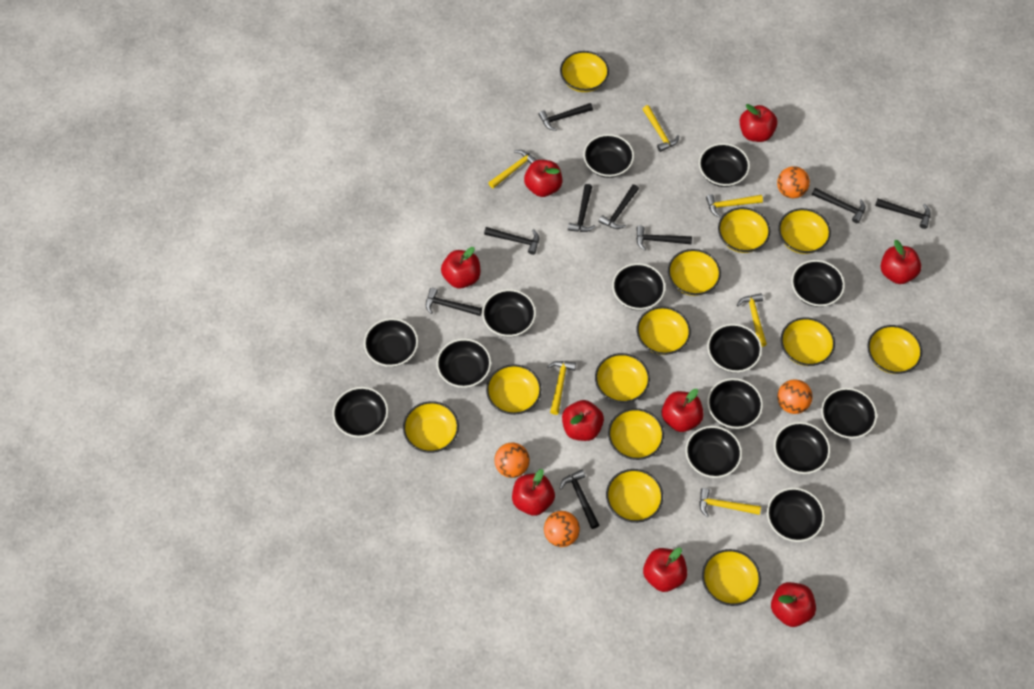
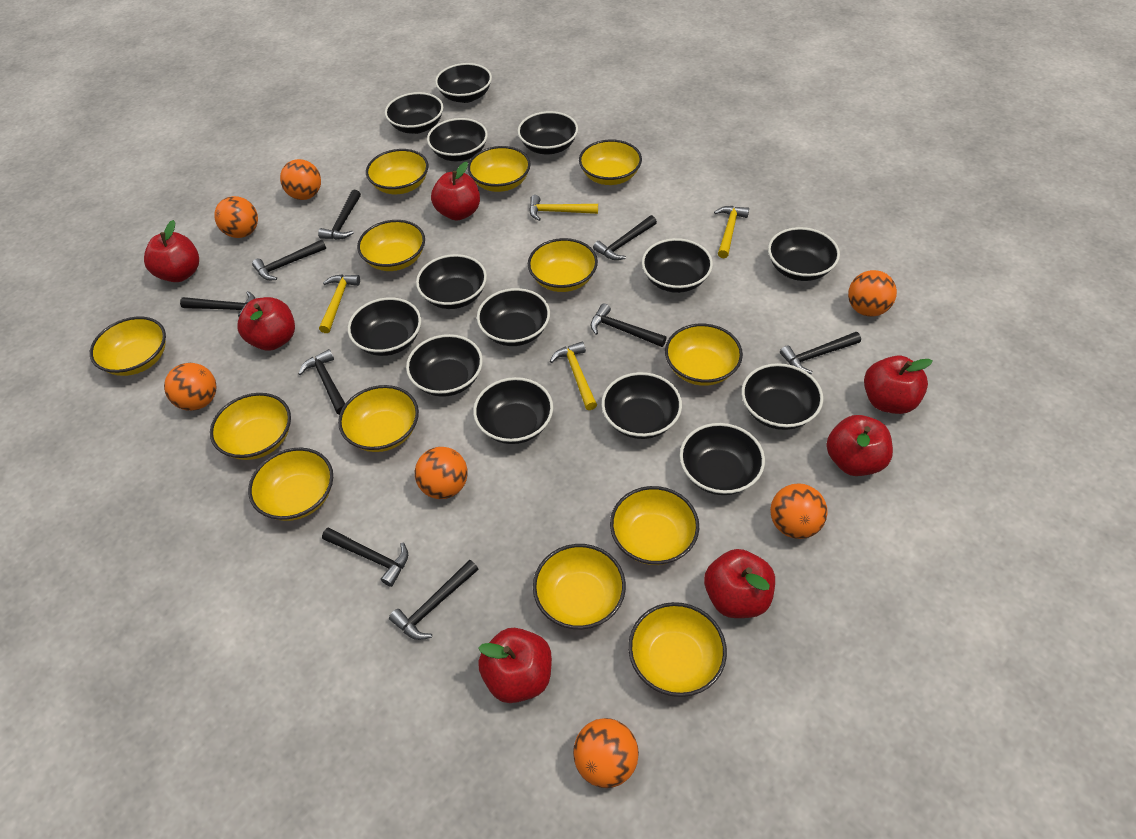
orange ball: 4 -> 7
red apple: 9 -> 7
yellow hammer: 6 -> 4

